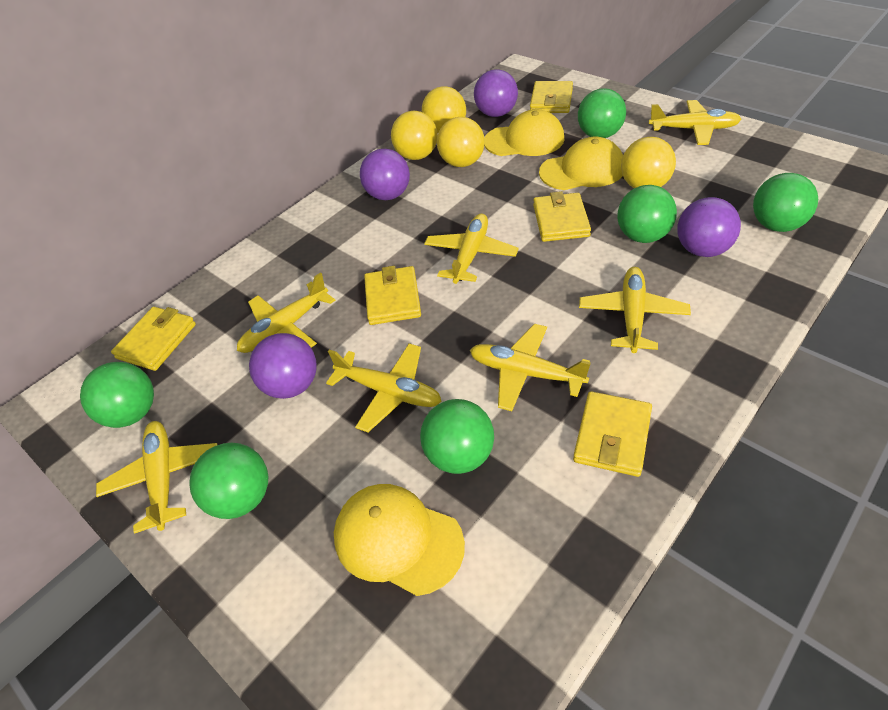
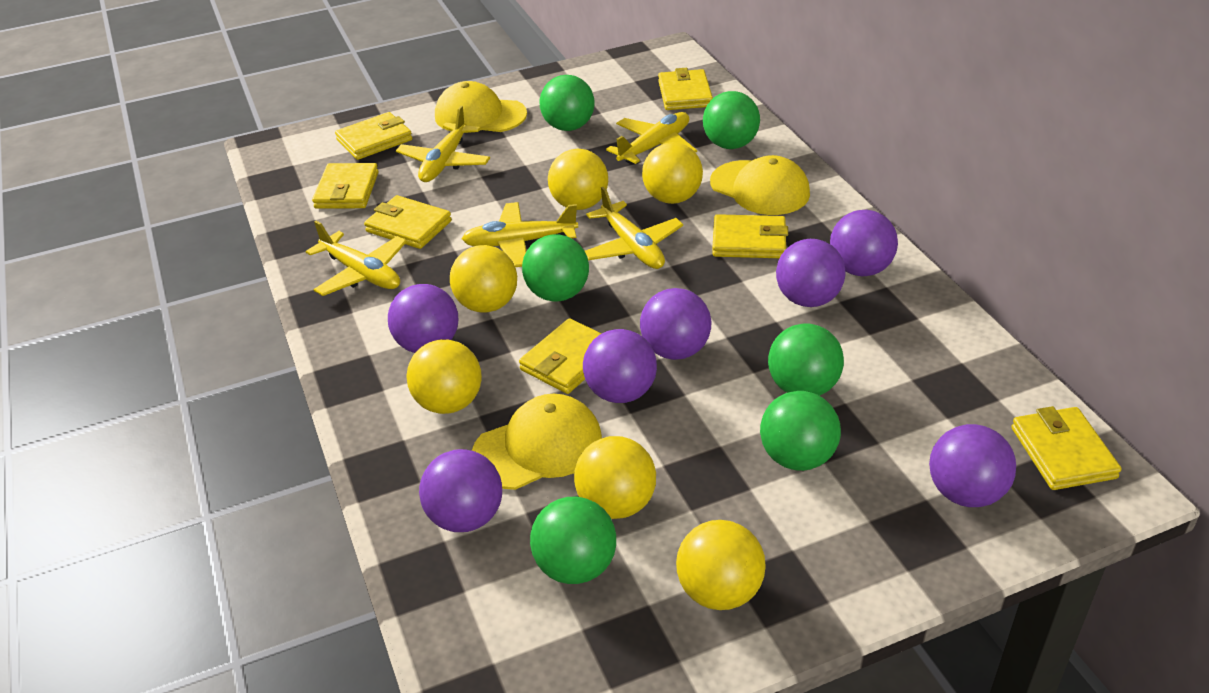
purple ball: 4 -> 7
yellow ball: 4 -> 6
yellow plane: 7 -> 5
yellow wallet: 5 -> 7

